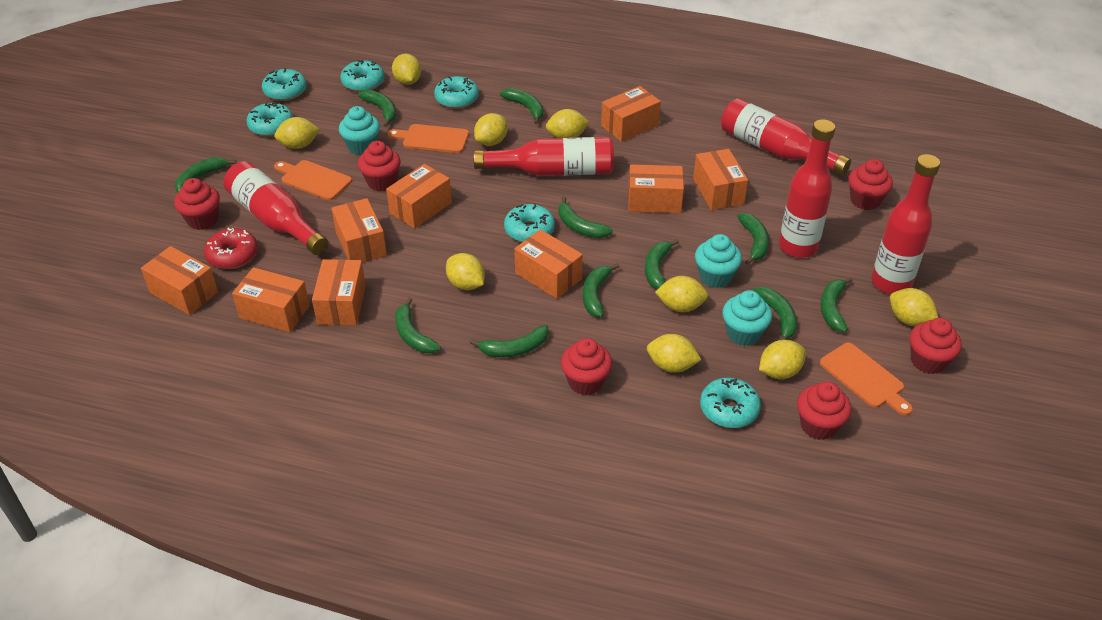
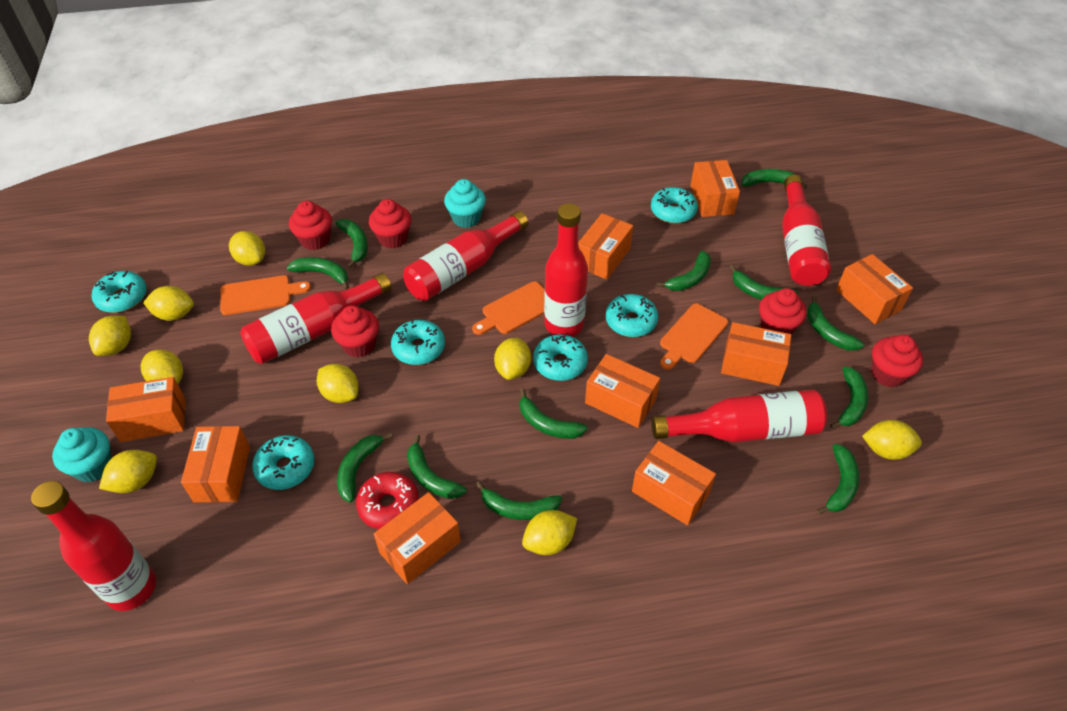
green banana: 11 -> 12
red bottle: 5 -> 6
red cupcake: 6 -> 5
turquoise cupcake: 3 -> 2

